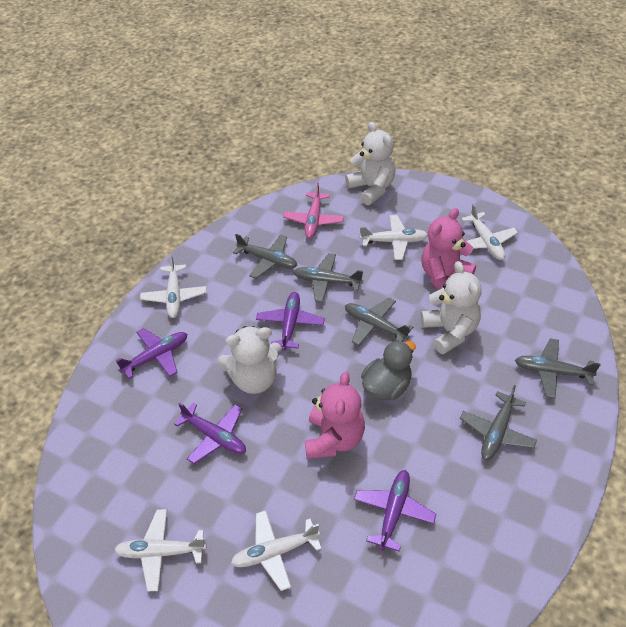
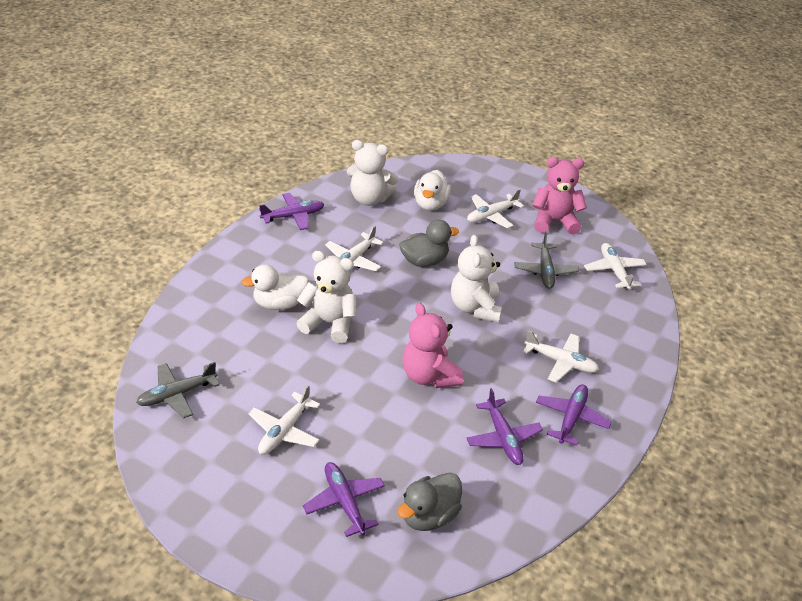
grey duck: 1 -> 2
grey plane: 5 -> 2
pink plane: 1 -> 0
white duck: 0 -> 2

